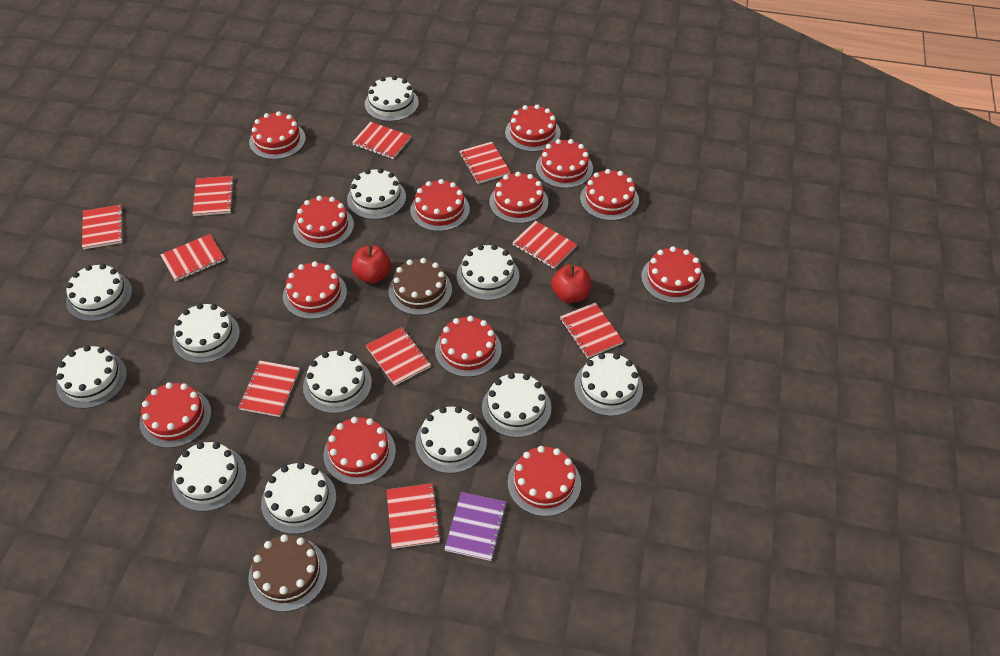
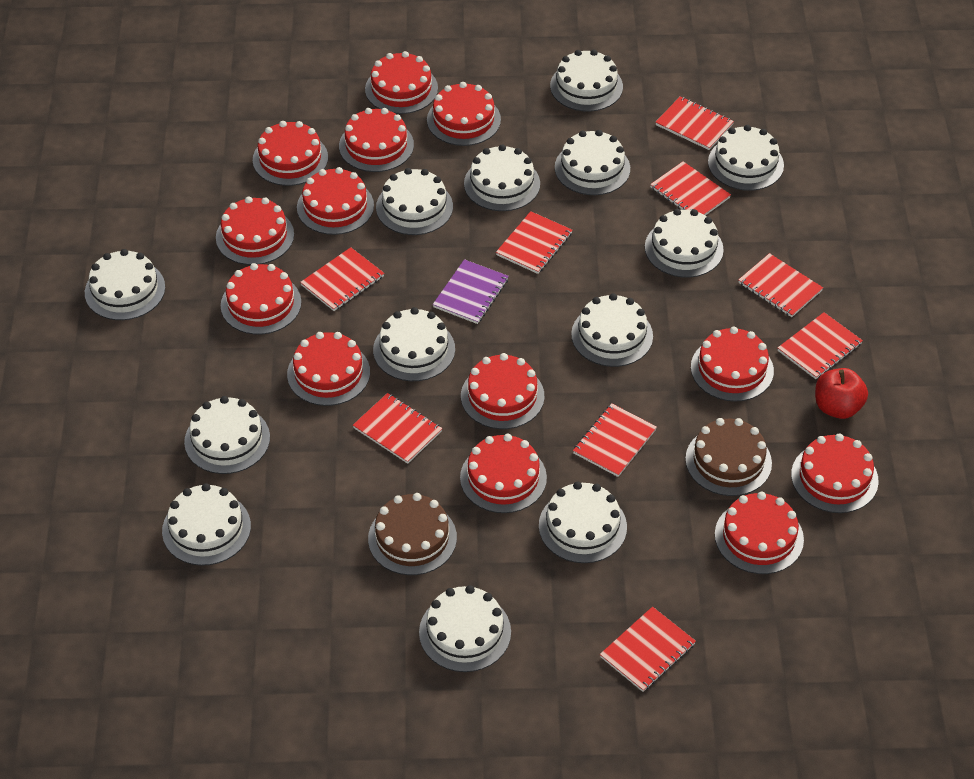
red apple: 2 -> 1
red notebook: 10 -> 9
white cake: 12 -> 13

